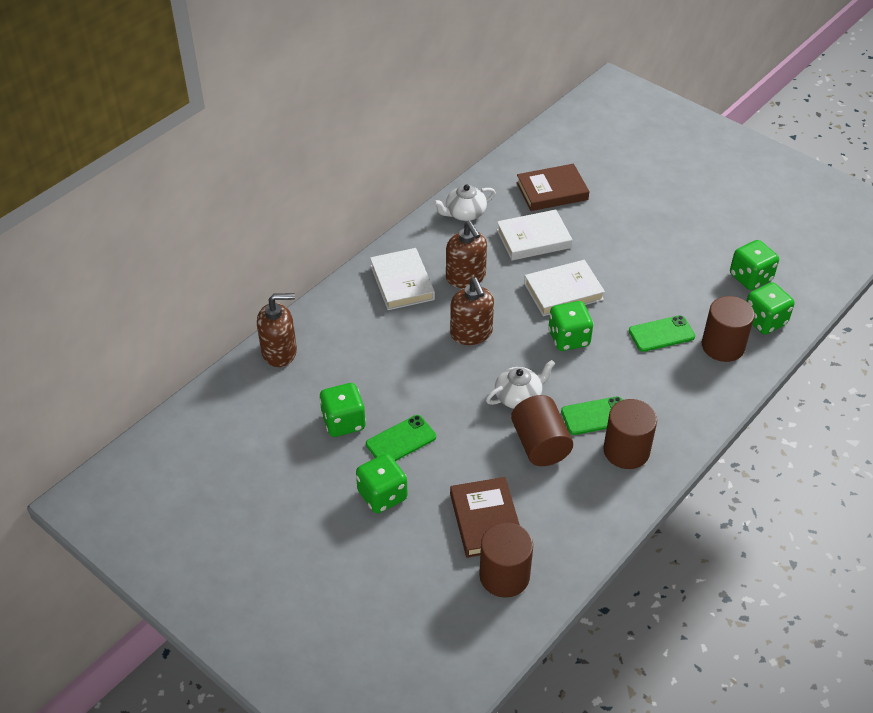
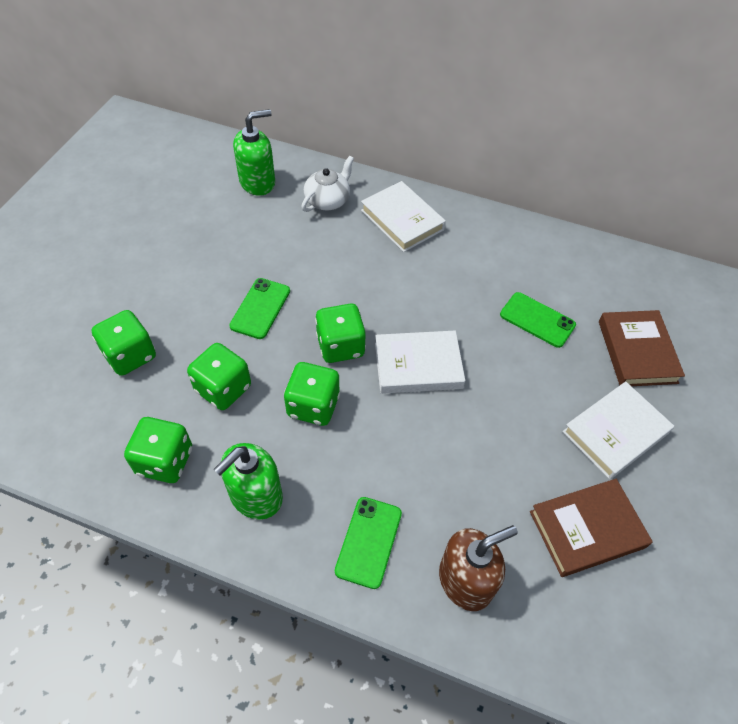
brown cylinder: 4 -> 0
brown soap dispenser: 3 -> 1
green soap dispenser: 0 -> 2
white teapot: 2 -> 1

